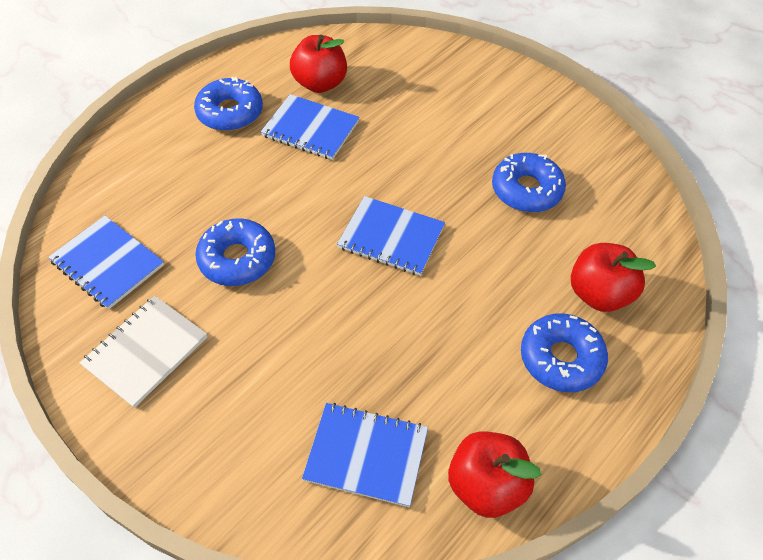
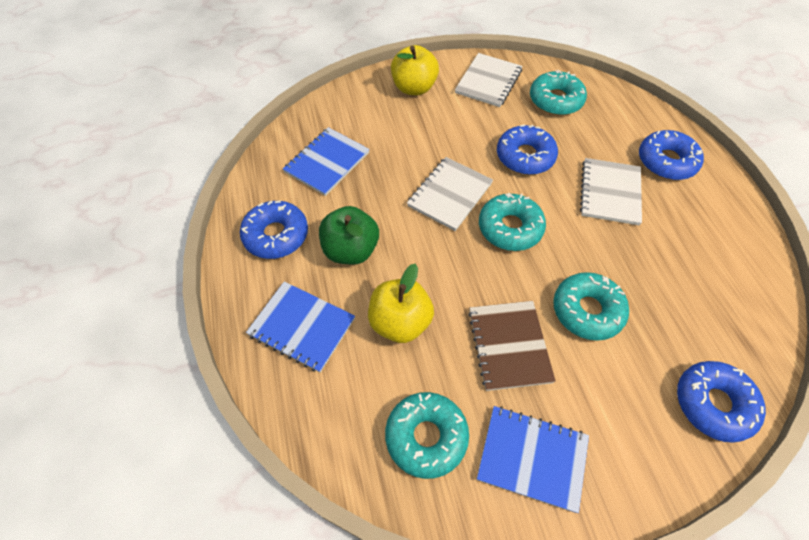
blue notebook: 4 -> 3
brown notebook: 0 -> 1
green apple: 0 -> 1
red apple: 3 -> 0
turquoise donut: 0 -> 4
white notebook: 1 -> 3
yellow apple: 0 -> 2

